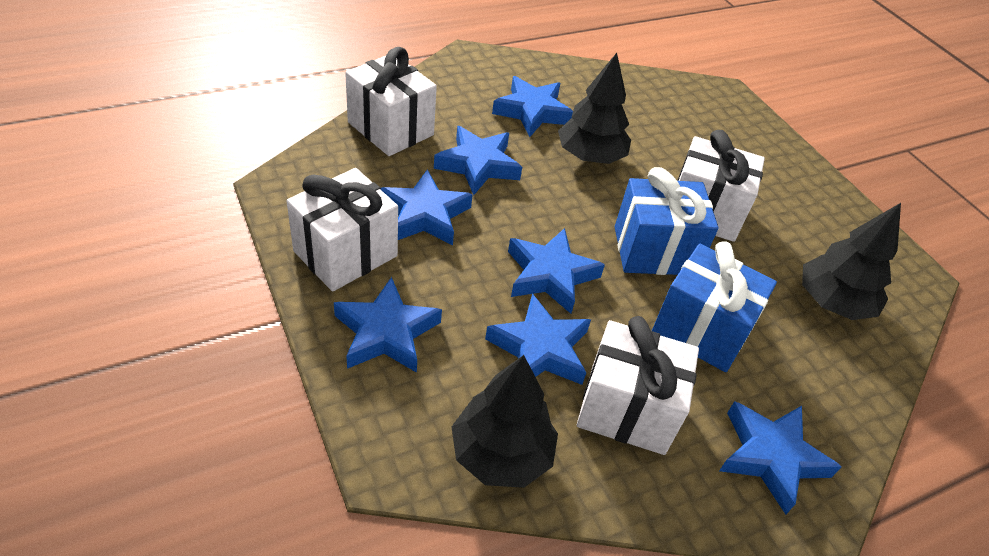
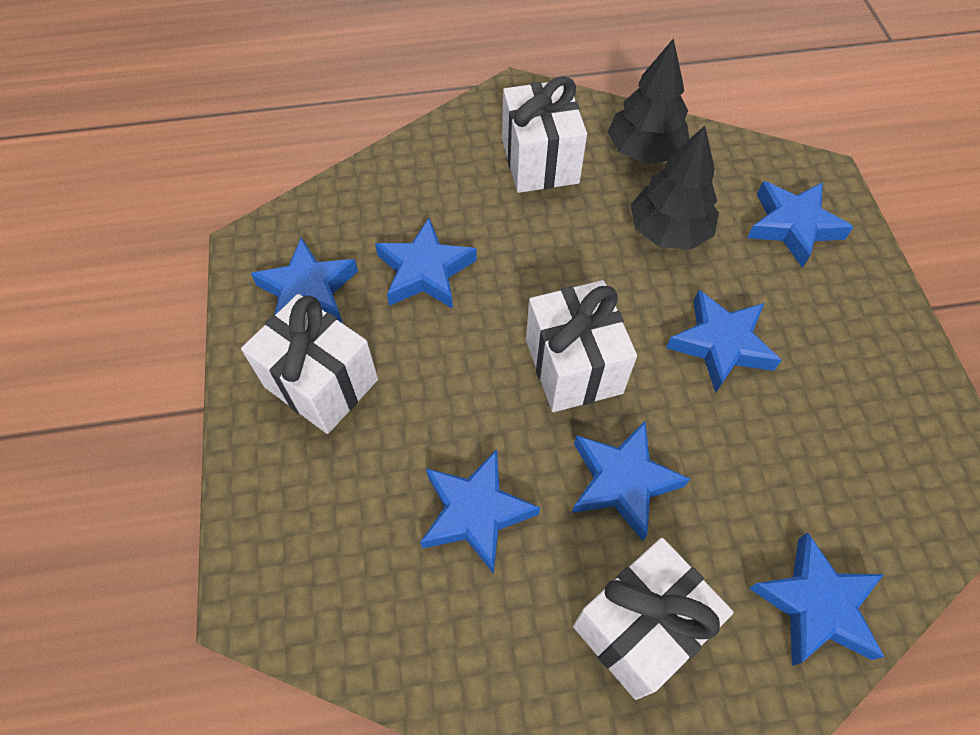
black tree: 3 -> 2
blue gift: 2 -> 0

